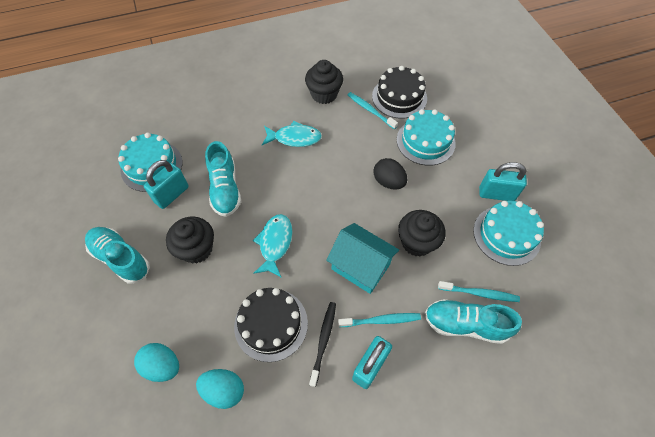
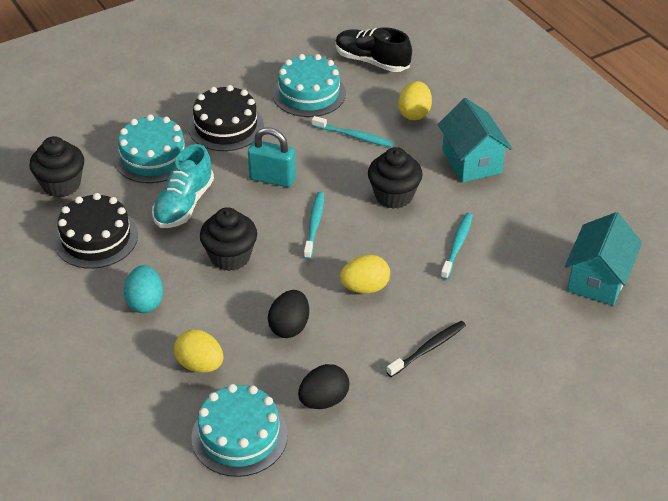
black egg: 1 -> 2
black shoe: 0 -> 1
turquoise egg: 2 -> 1
turquoise fish: 2 -> 0
turquoise house: 1 -> 2
turquoise padlock: 3 -> 1
turquoise shoe: 3 -> 1
yellow egg: 0 -> 3

